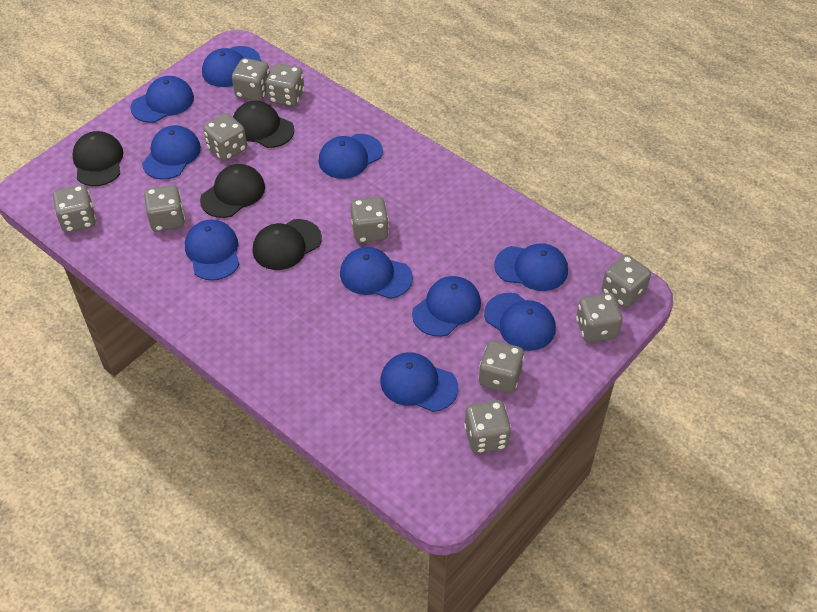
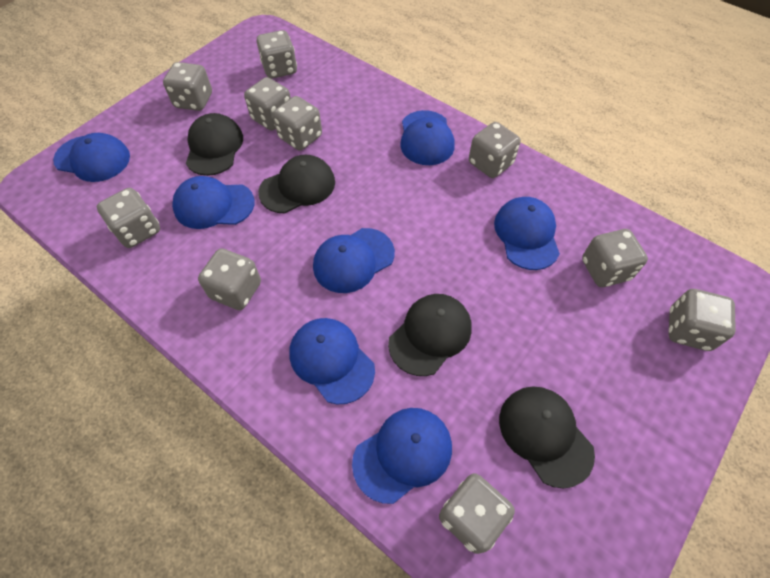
blue cap: 10 -> 7

